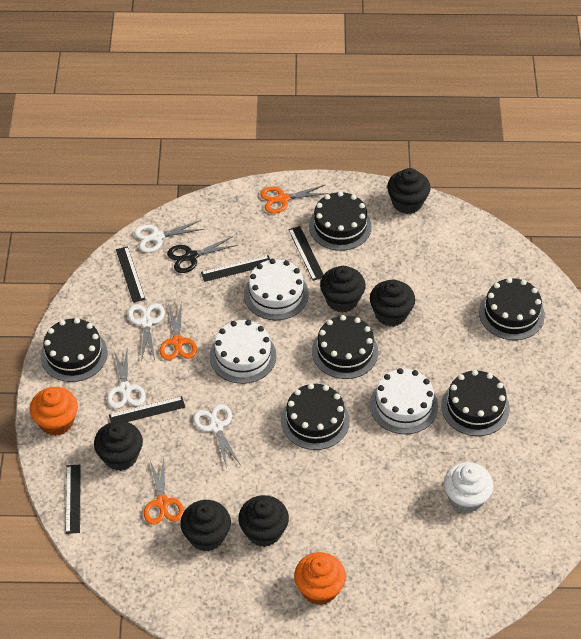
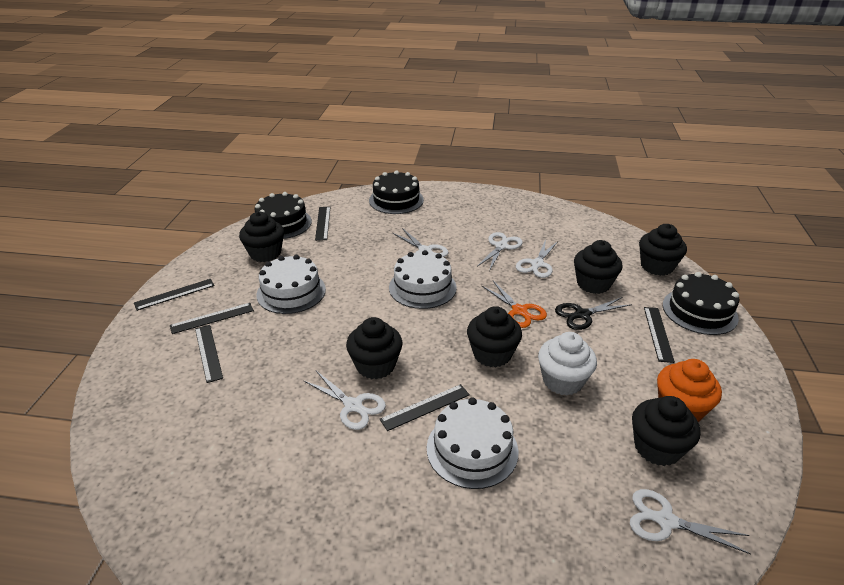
black cake: 6 -> 3
black ruler: 5 -> 6
orange cupcake: 2 -> 1
orange scissors: 3 -> 1
white scissors: 4 -> 5

